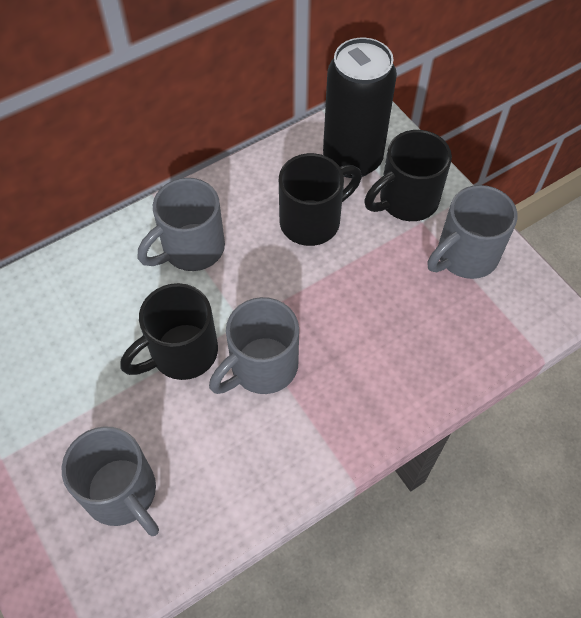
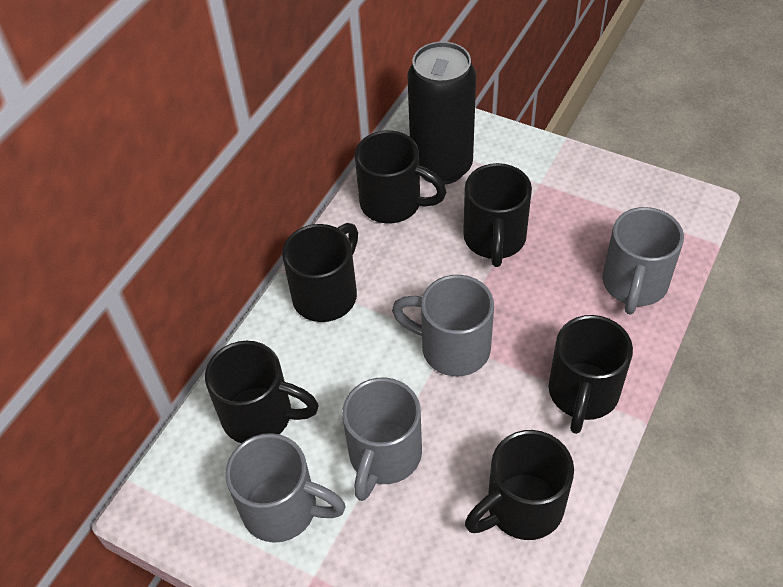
black mug: 3 -> 6

